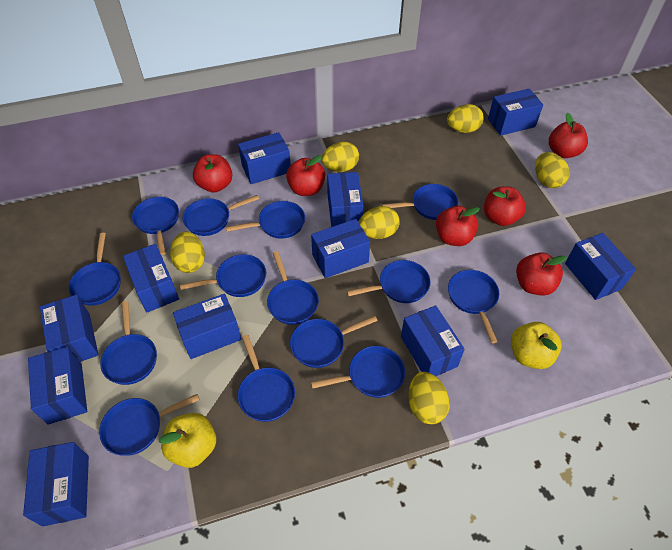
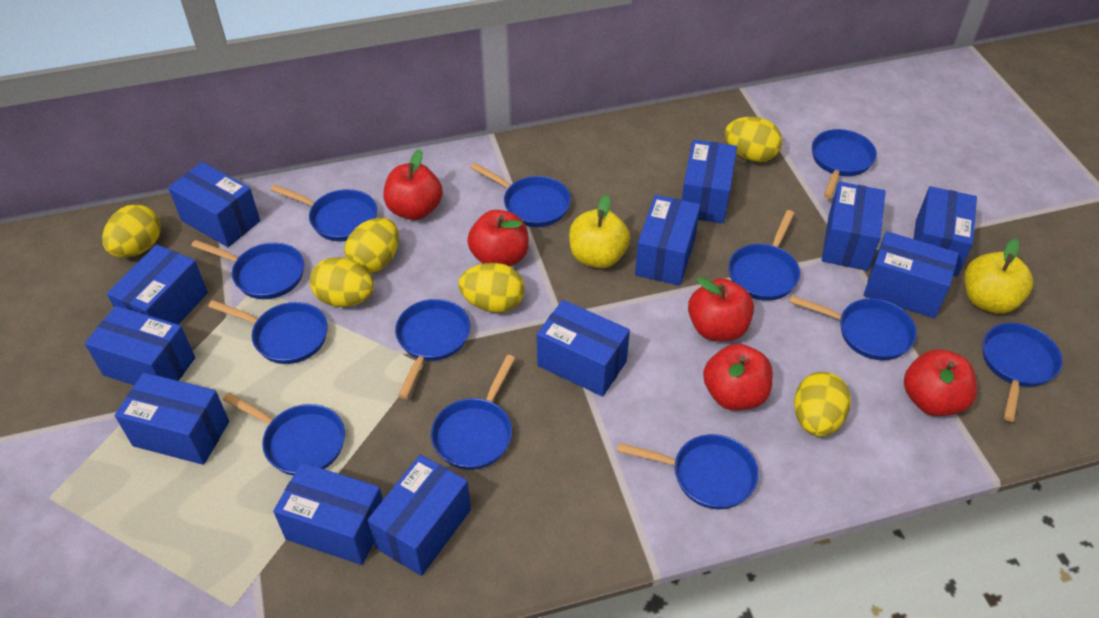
blue box: 11 -> 12
blue pan: 14 -> 12
red apple: 6 -> 5

